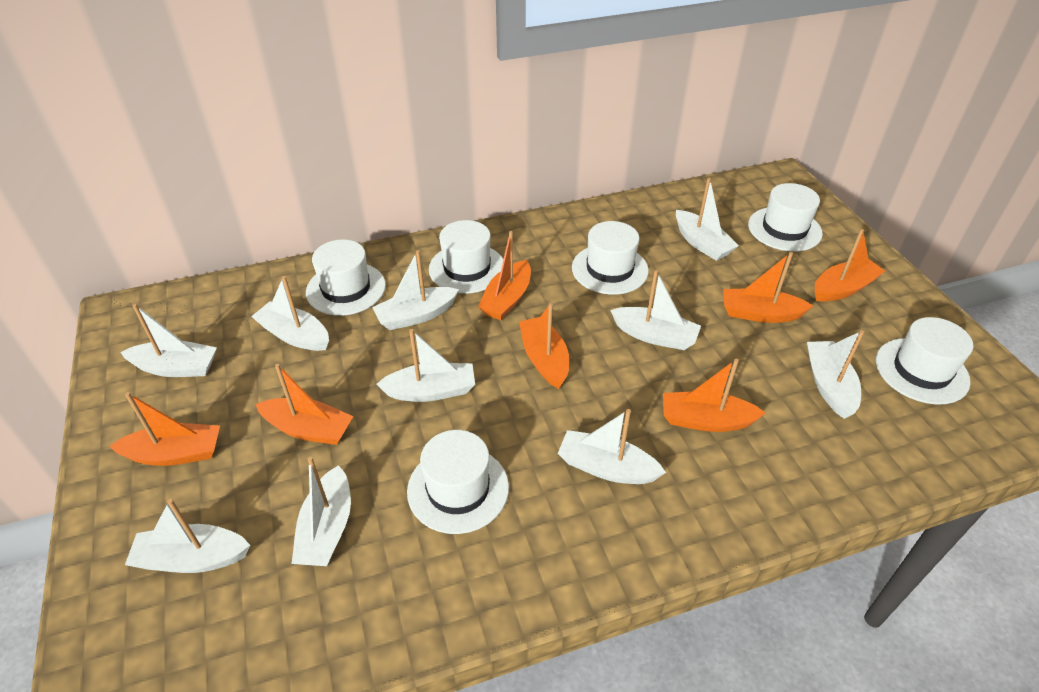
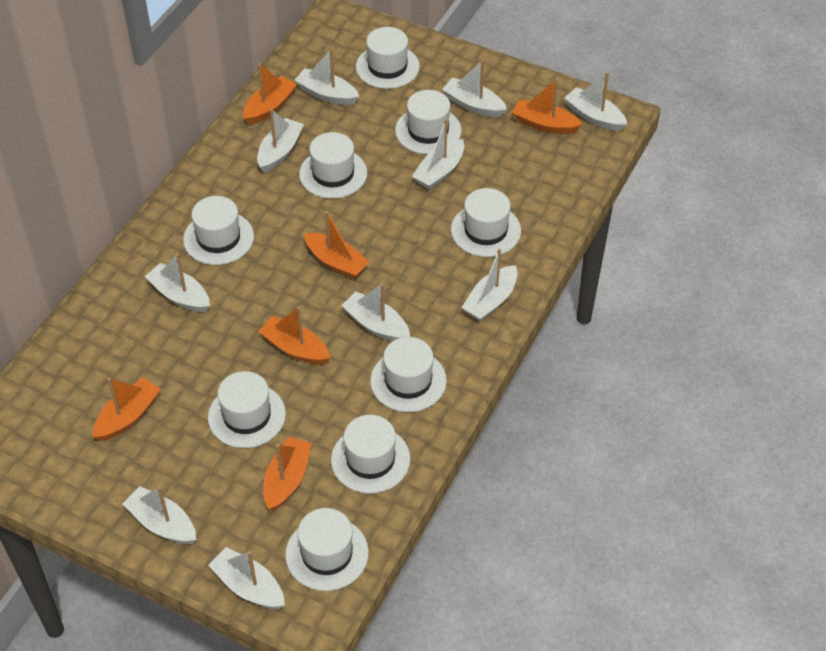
orange boat: 7 -> 6
white hat: 6 -> 9

